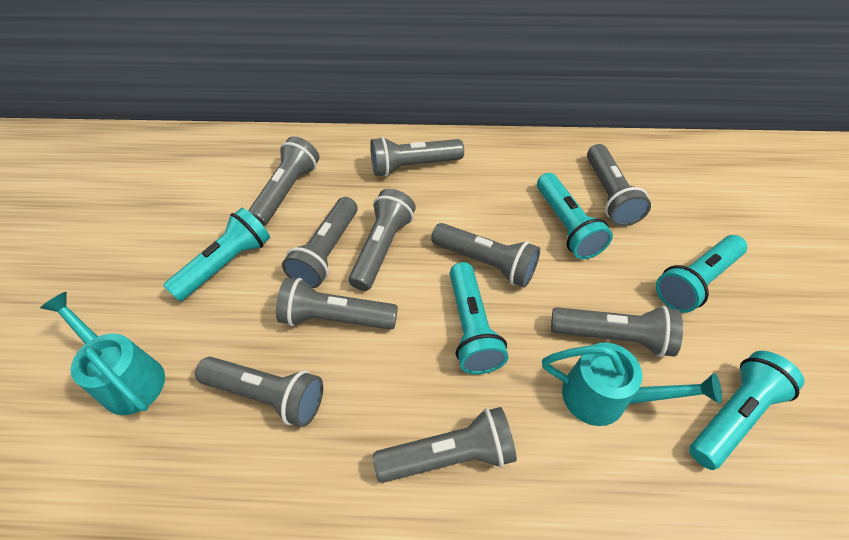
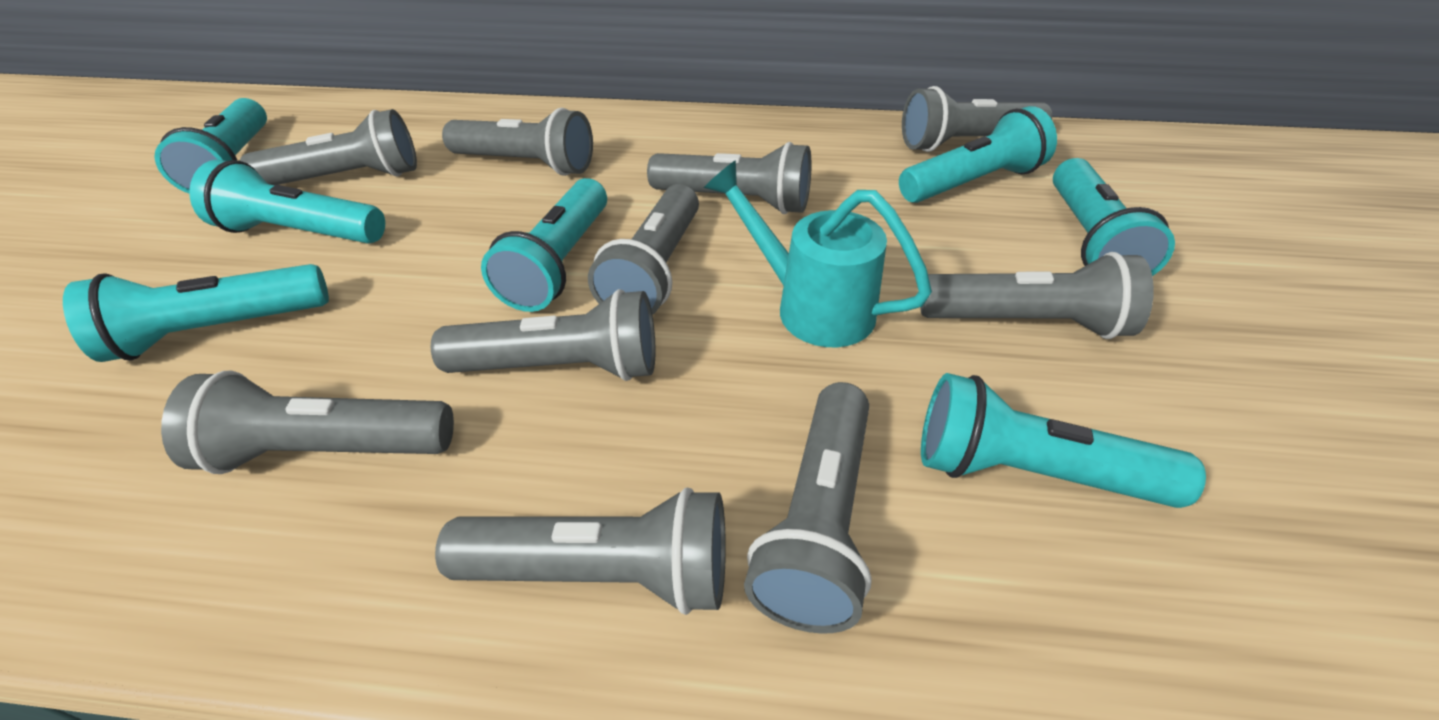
turquoise flashlight: 5 -> 7
turquoise watering can: 2 -> 1

